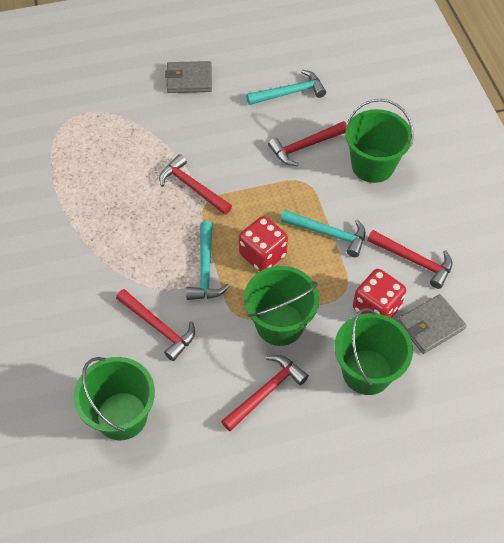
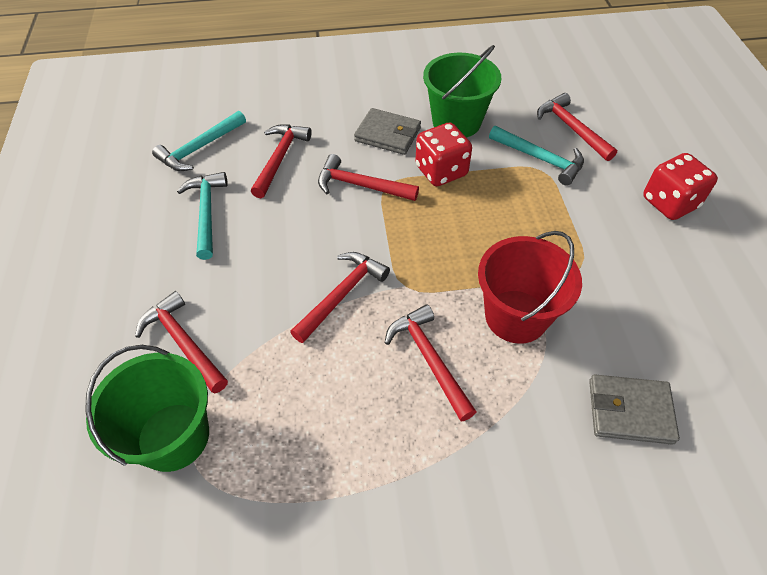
green bucket: 4 -> 2
red bucket: 0 -> 1
red hammer: 5 -> 6

